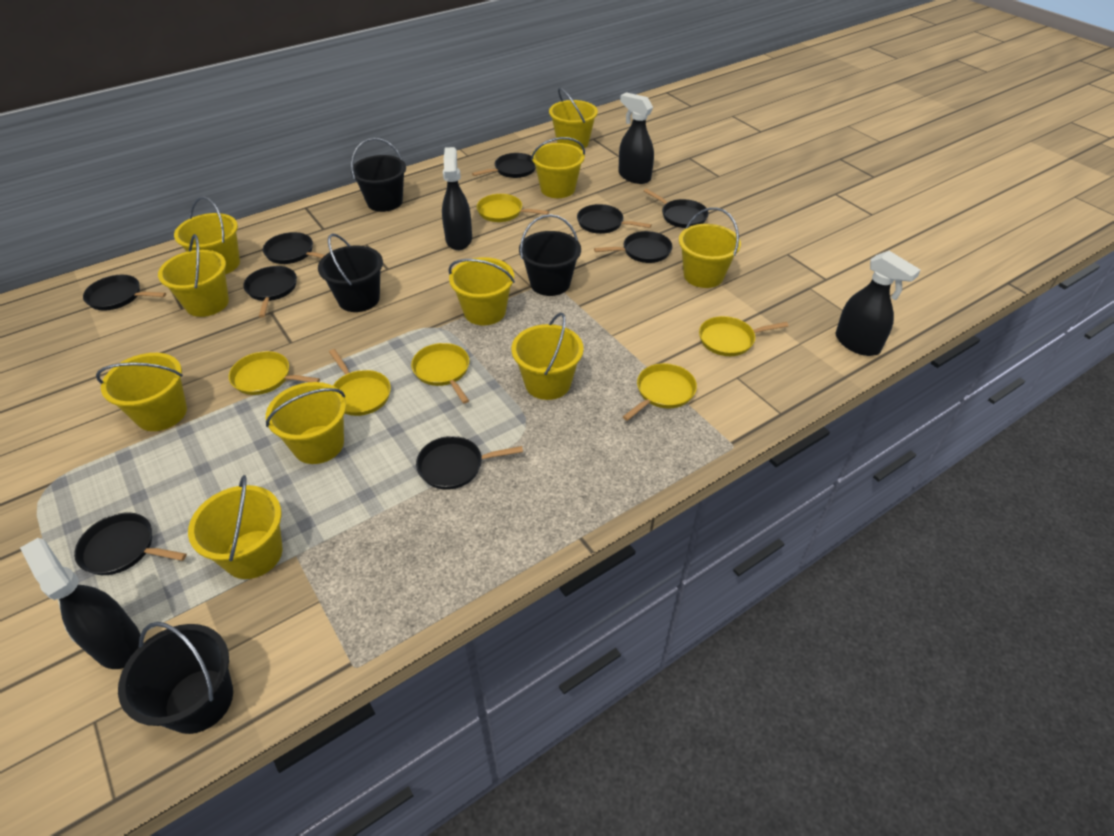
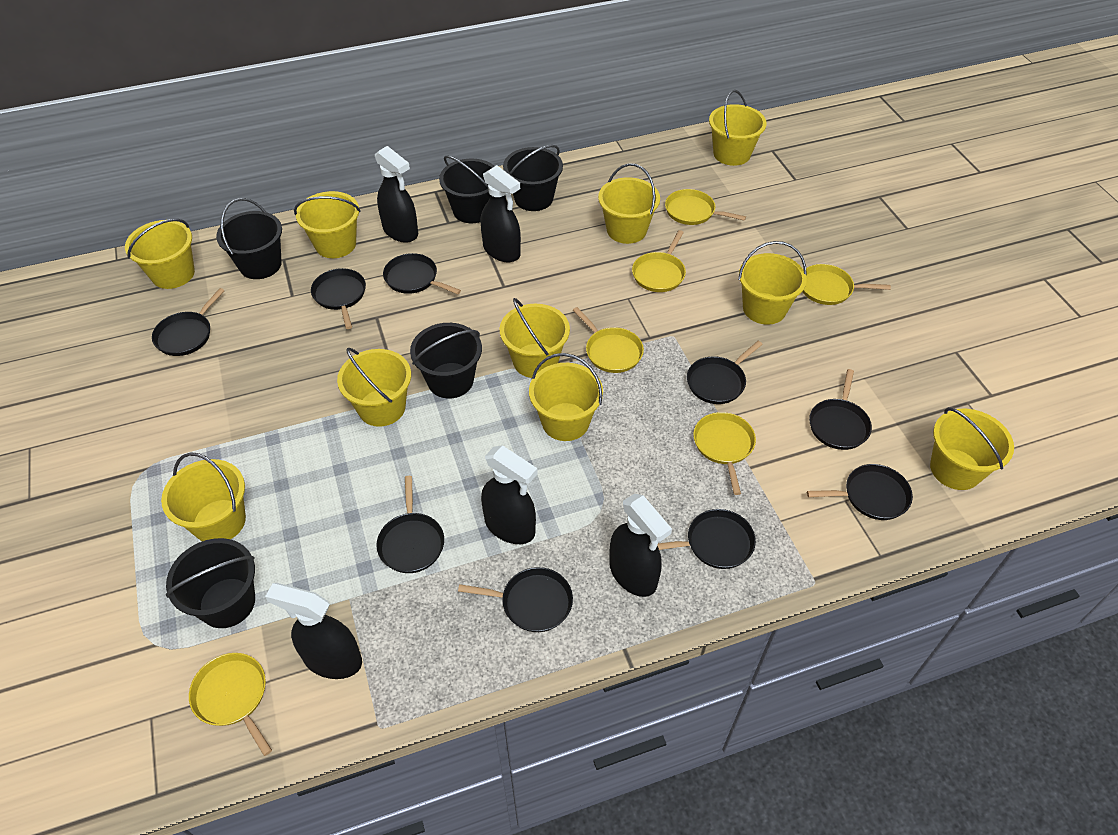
black bucket: 4 -> 5
black spray bottle: 4 -> 5

